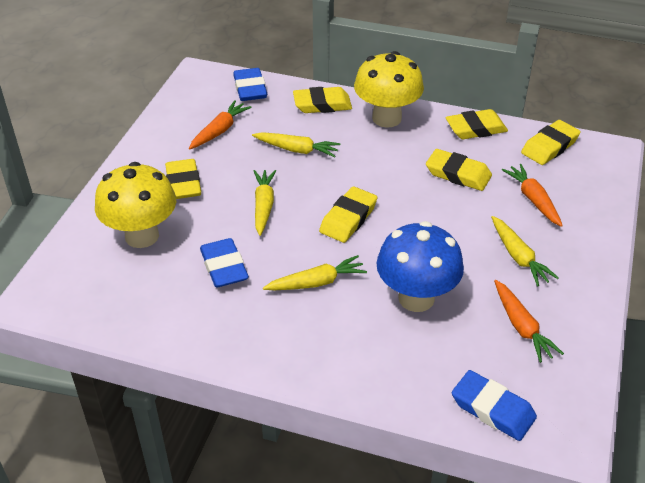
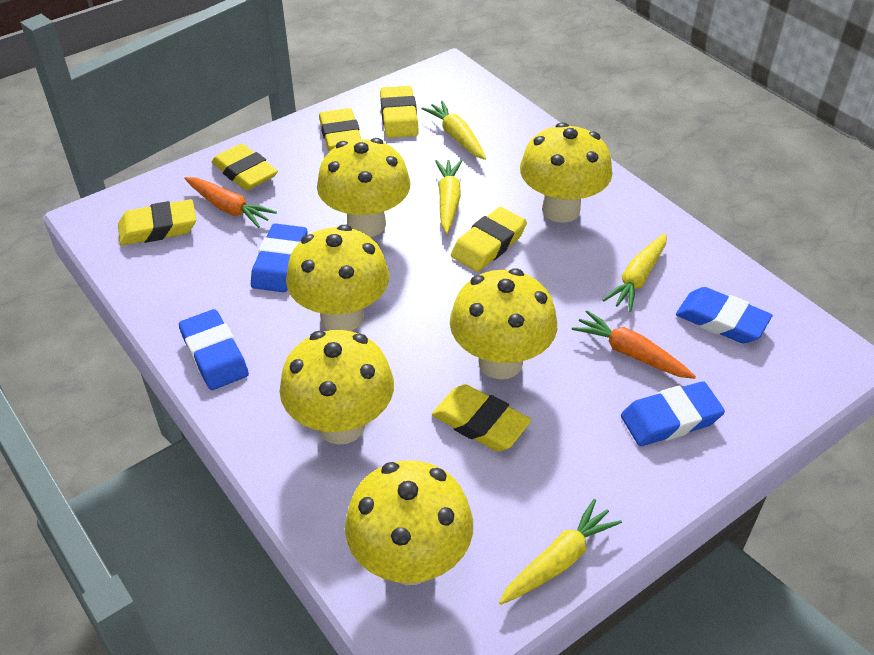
blue eraser: 3 -> 4
blue mushroom: 1 -> 0
orange carrot: 3 -> 2
yellow mushroom: 2 -> 6

